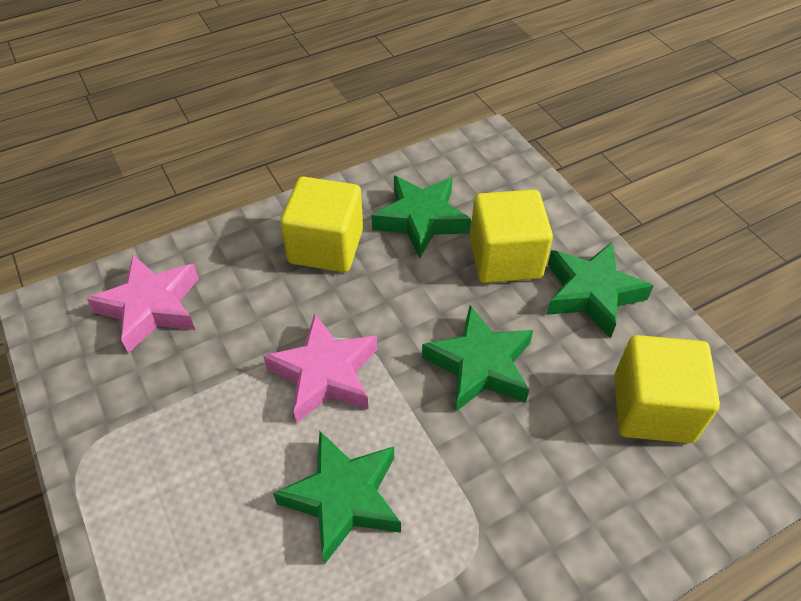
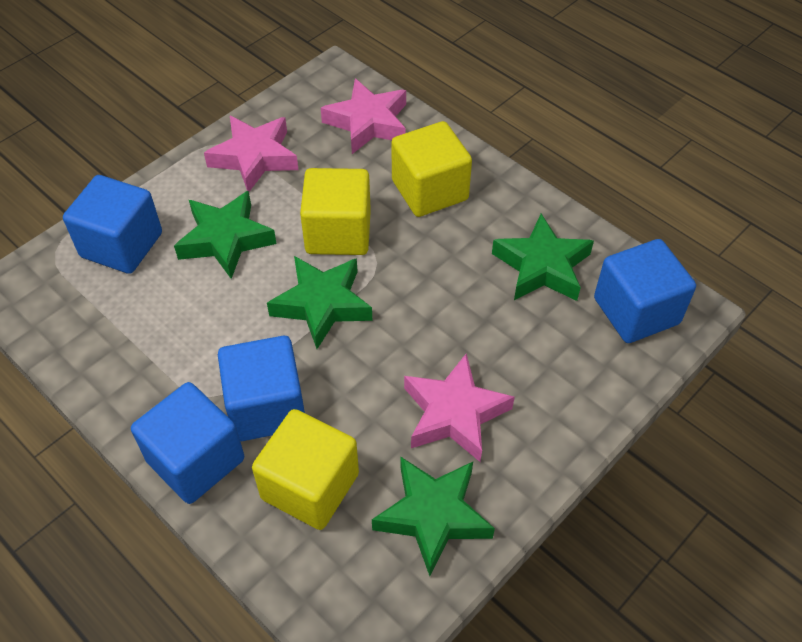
blue cube: 0 -> 4
pink star: 2 -> 3

